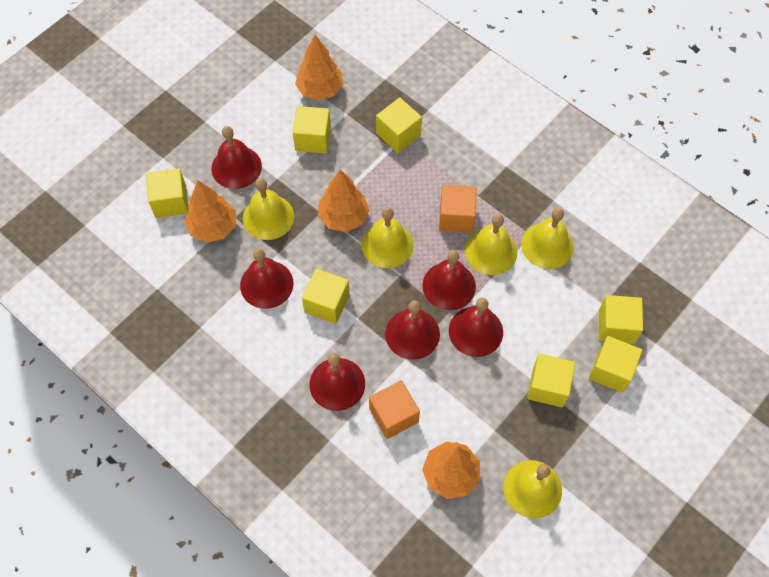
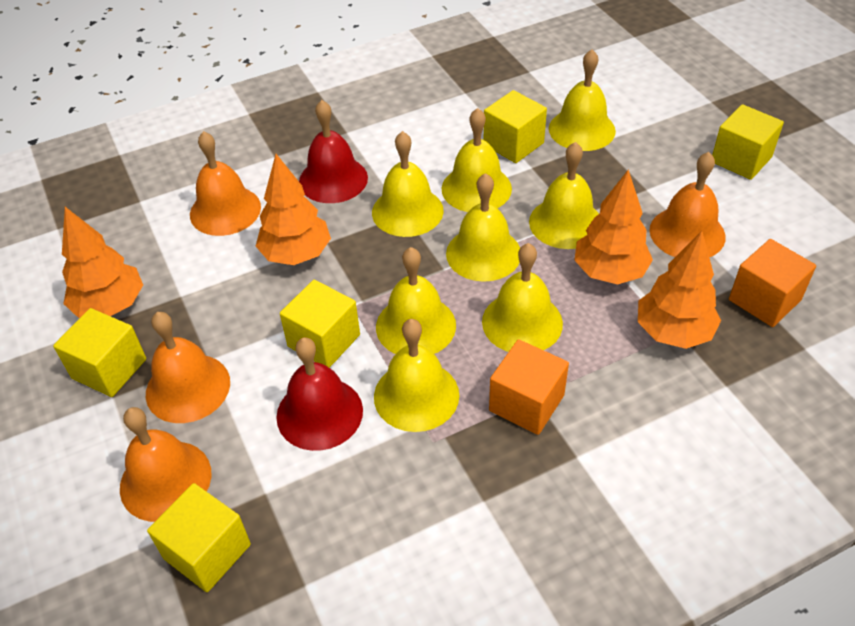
orange bell: 0 -> 4
red bell: 6 -> 2
yellow bell: 5 -> 8
yellow cube: 7 -> 5

